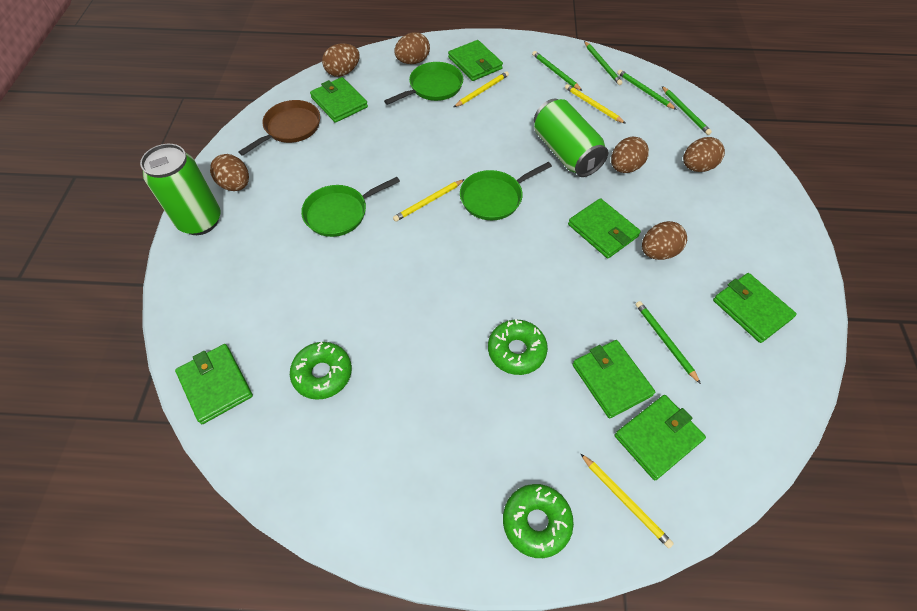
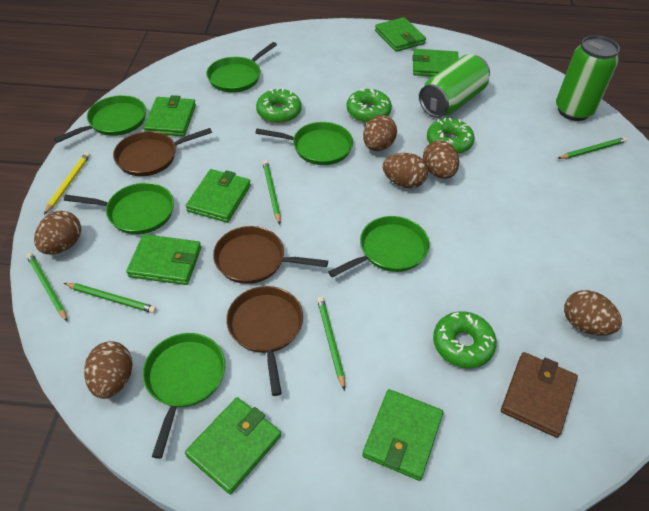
brown pan: 1 -> 3
brown wallet: 0 -> 1
green donut: 3 -> 4
green pan: 3 -> 6
yellow pencil: 4 -> 1

